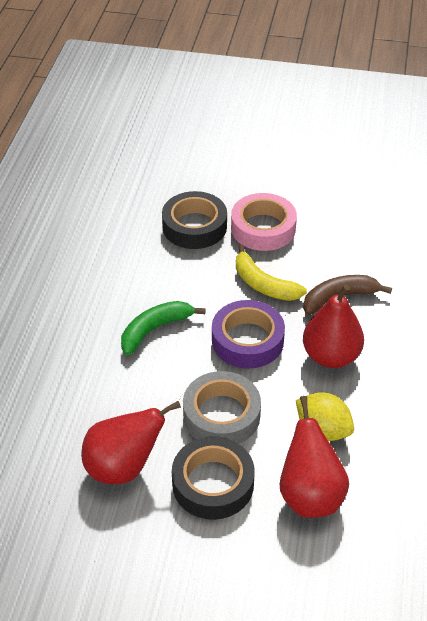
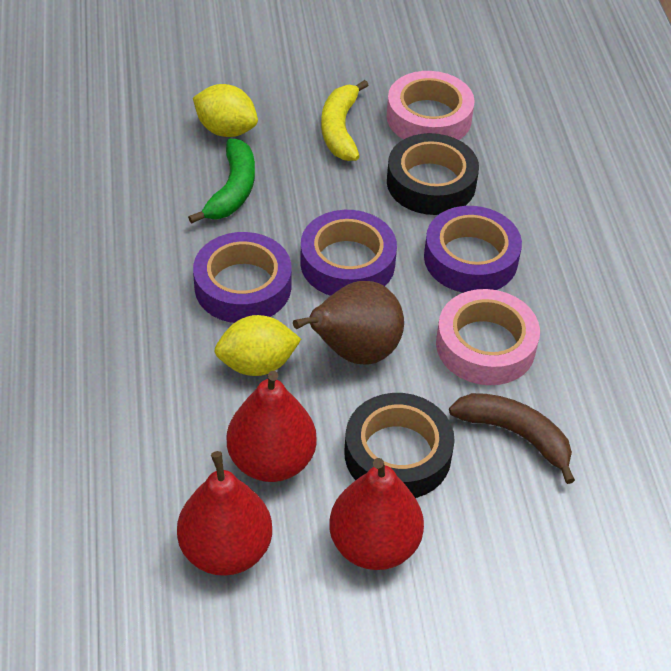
brown pear: 0 -> 1
grey tape: 1 -> 0
pink tape: 1 -> 2
purple tape: 1 -> 3
yellow lemon: 1 -> 2

